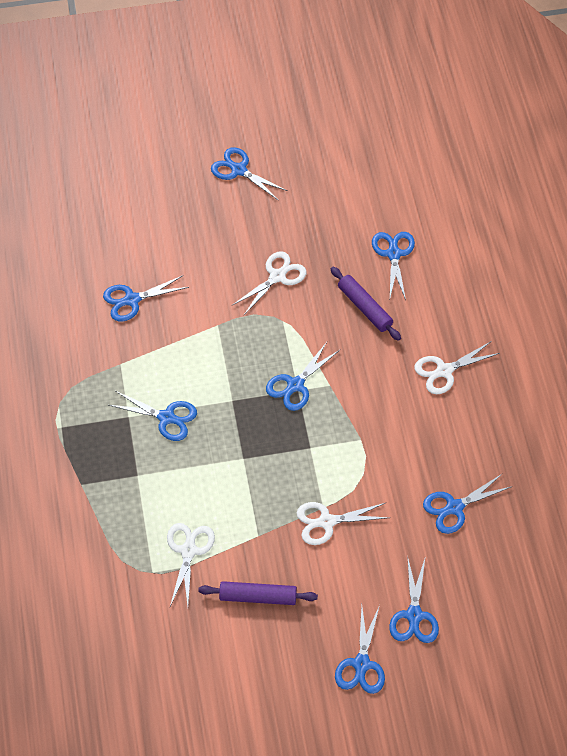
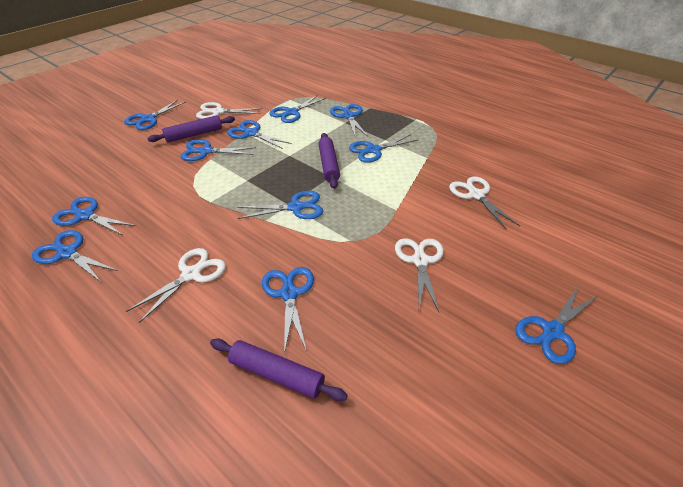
blue scissors: 8 -> 11
purple rolling pin: 2 -> 3

